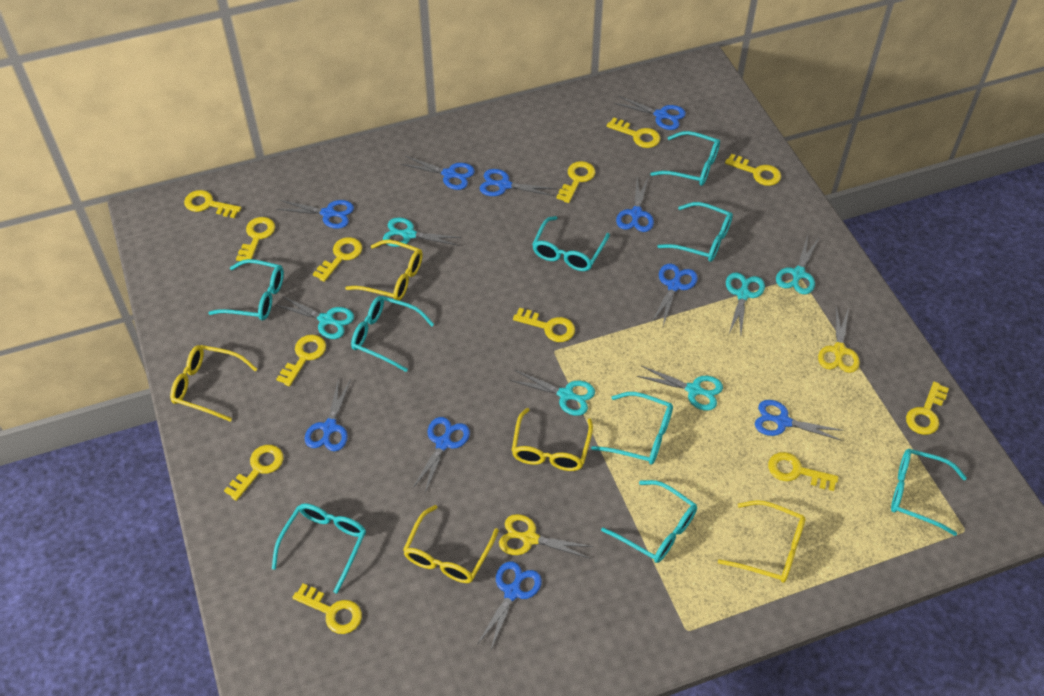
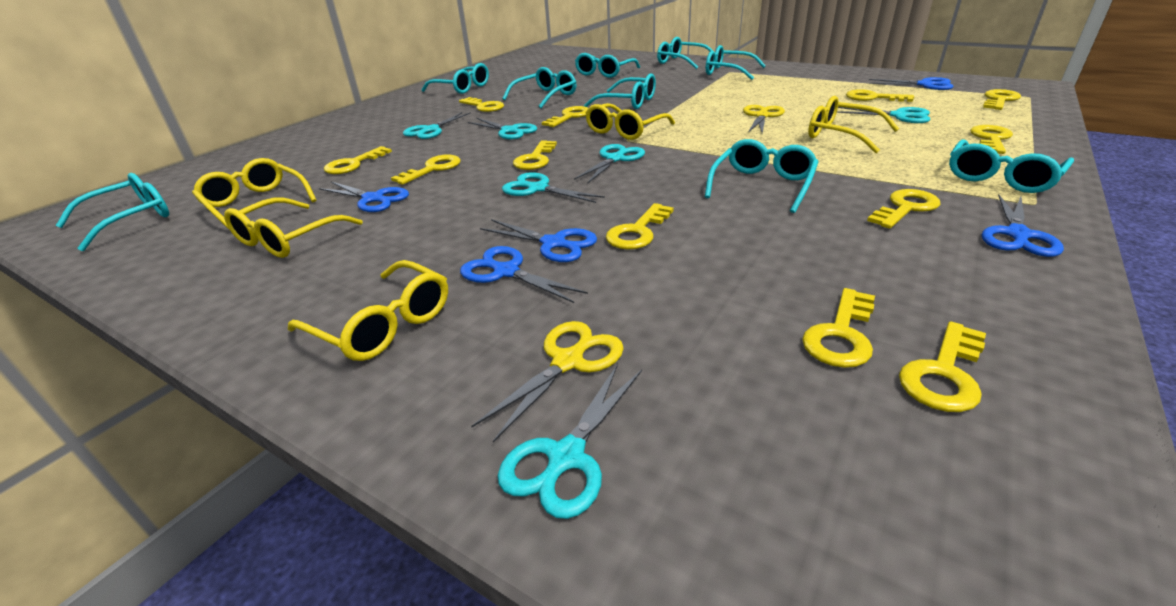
blue scissors: 10 -> 5

